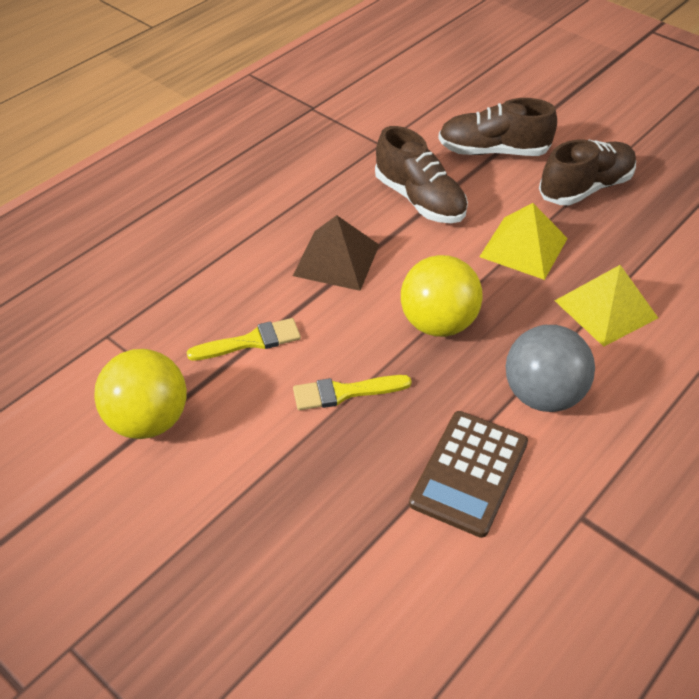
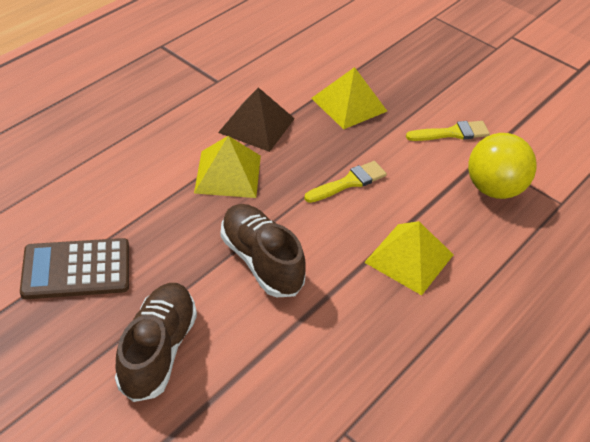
brown shoe: 3 -> 2
grey ball: 1 -> 0
yellow ball: 2 -> 1
yellow pyramid: 2 -> 3

